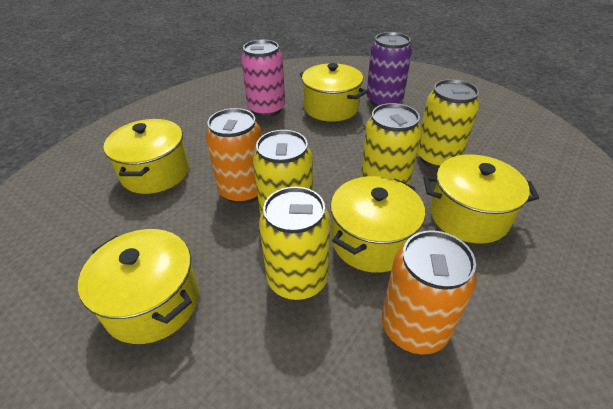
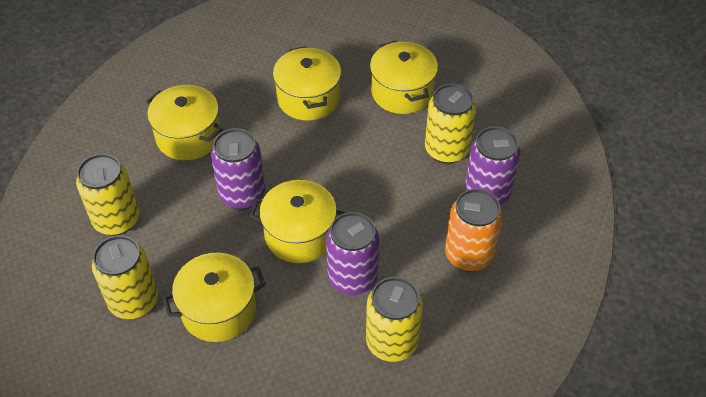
orange can: 2 -> 1
pink can: 1 -> 0
purple can: 1 -> 3

